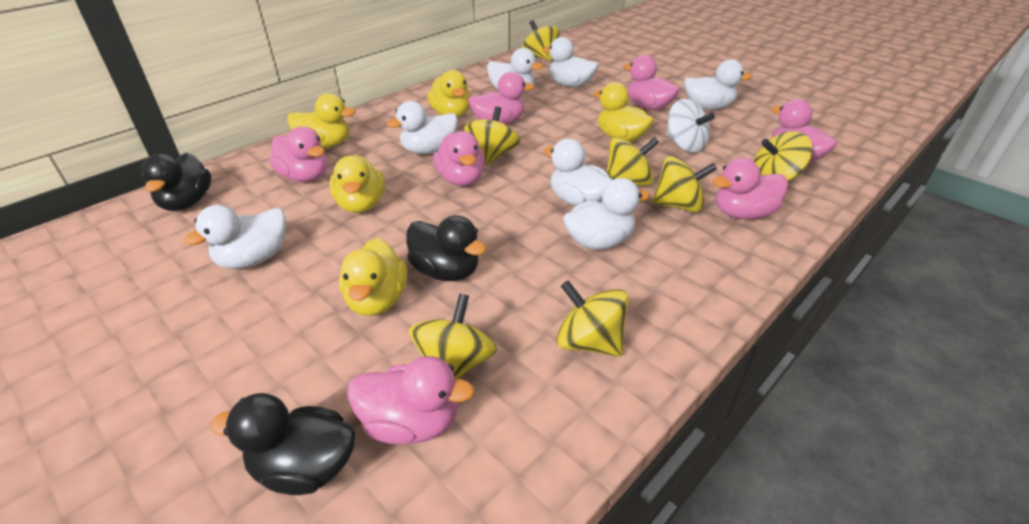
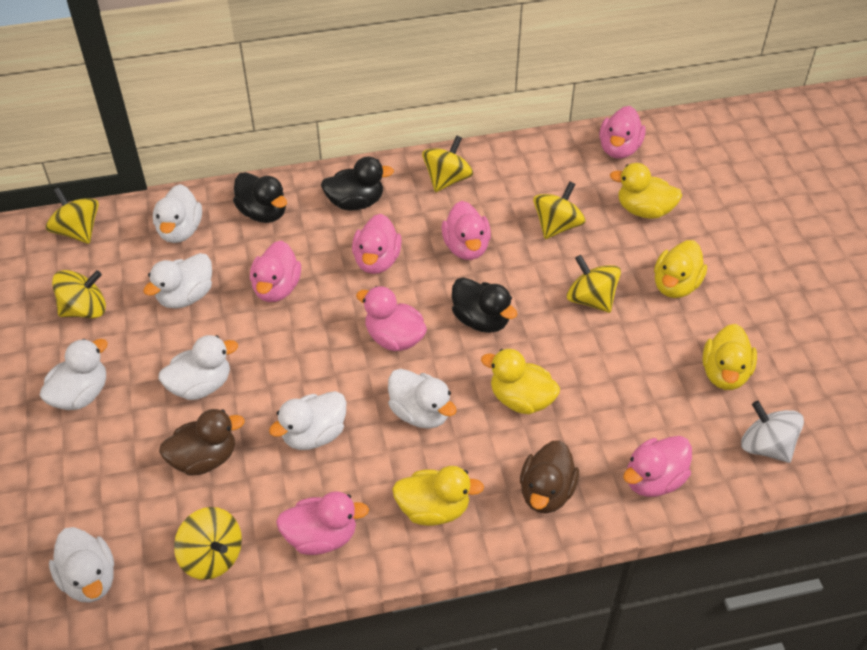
brown duck: 0 -> 2
yellow spinning top: 7 -> 6

